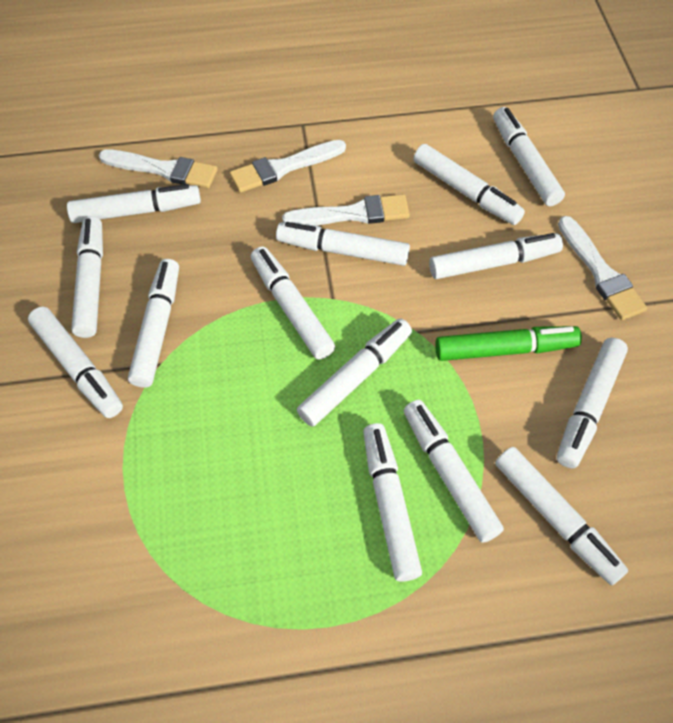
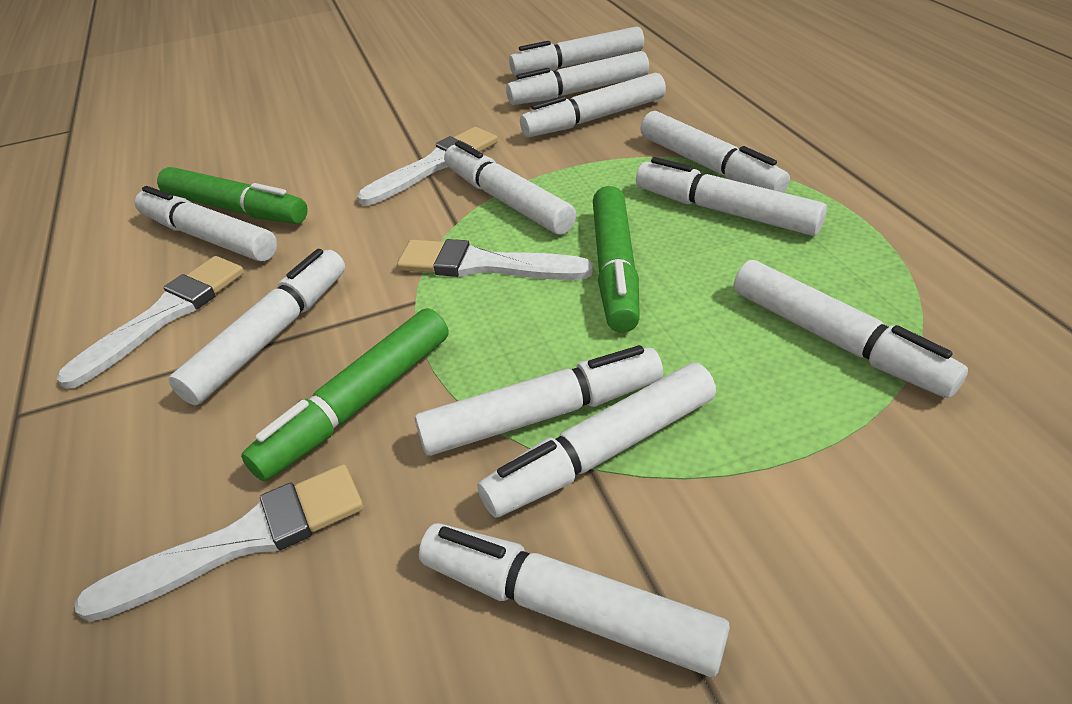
green marker: 1 -> 3
white marker: 14 -> 12

